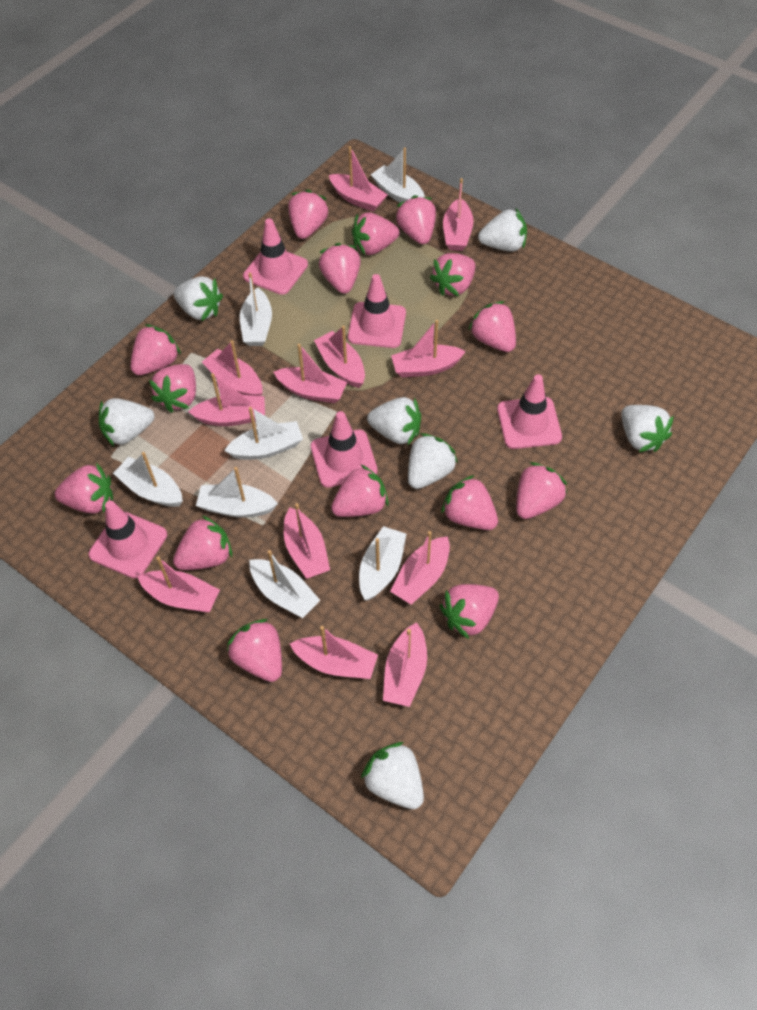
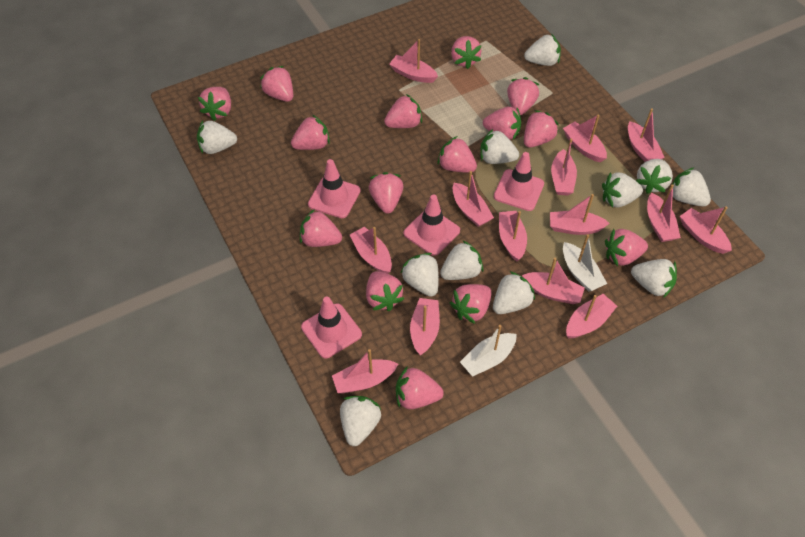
pink boat: 12 -> 14
pink traffic cone: 5 -> 4
white boat: 7 -> 2
white strawberry: 7 -> 11

